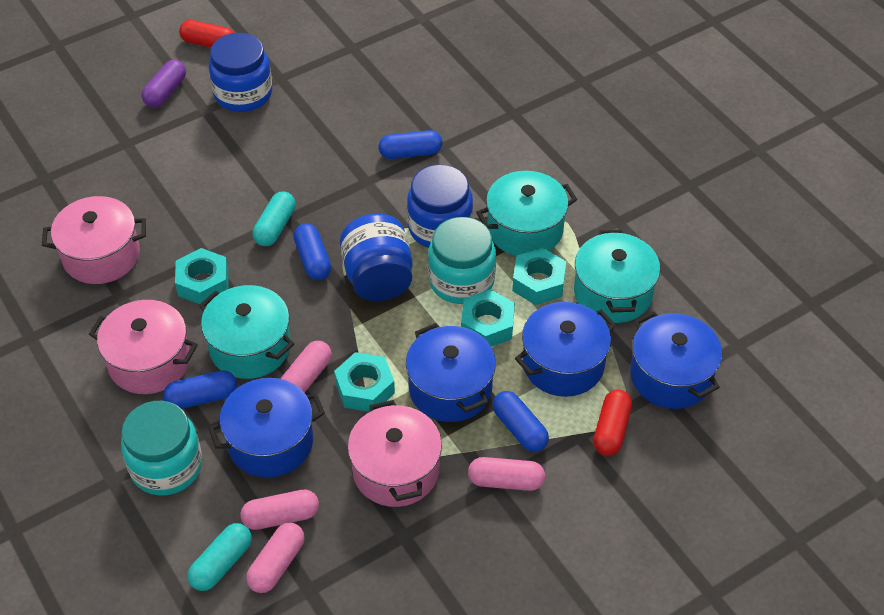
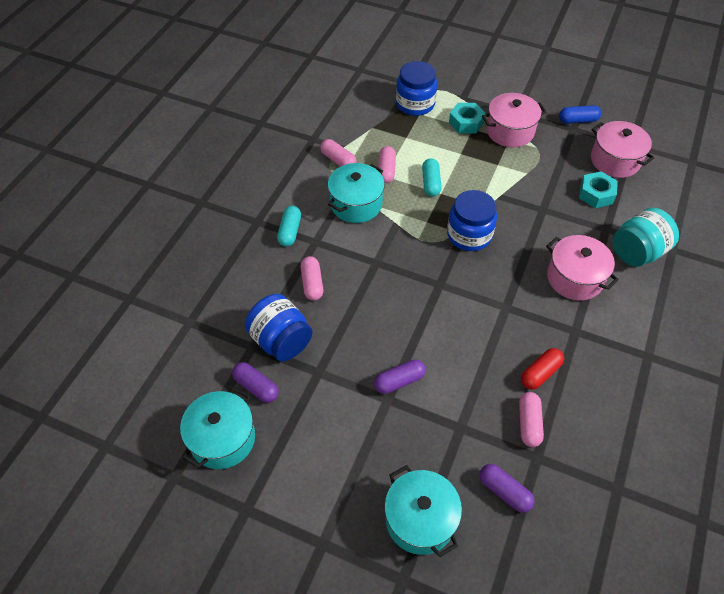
blue capsule: 4 -> 1
blue pot: 4 -> 0
purple capsule: 1 -> 3
red capsule: 2 -> 1
turquoise jar: 2 -> 1
turquoise nut: 4 -> 2

